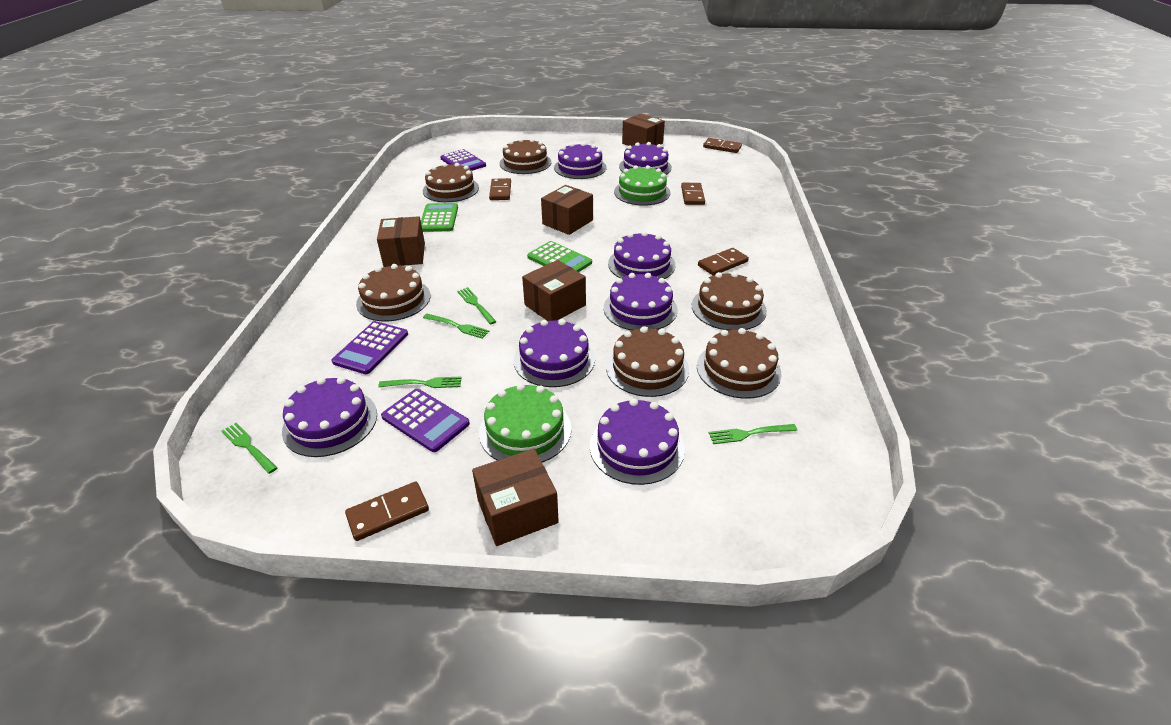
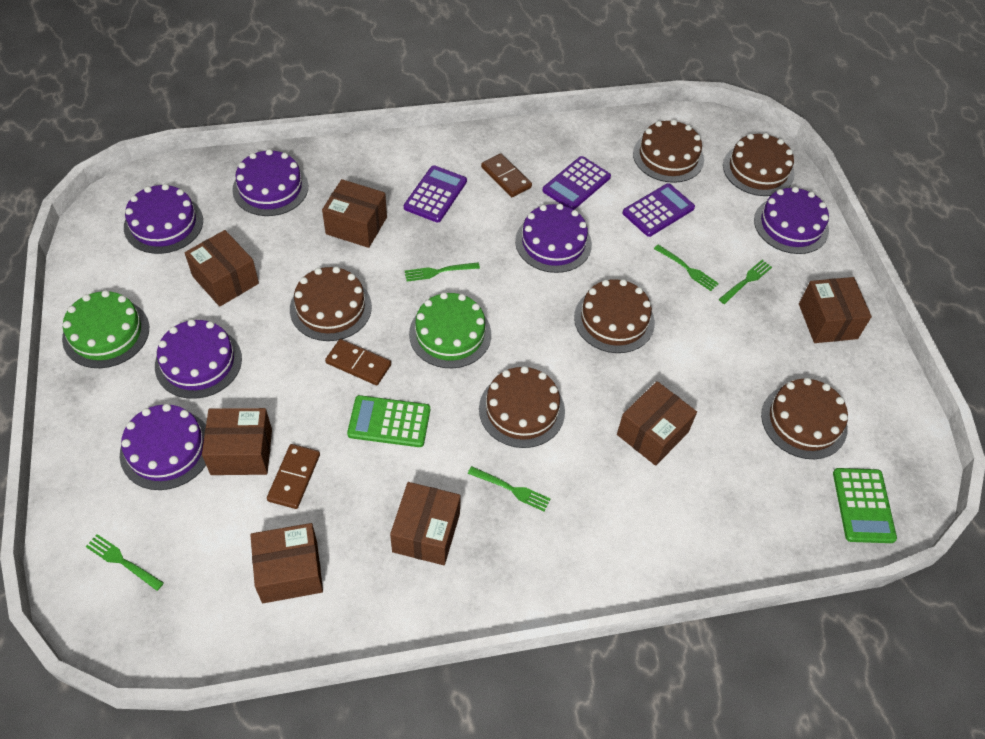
brown box: 5 -> 7
brown domino: 5 -> 3
purple cake: 7 -> 6

